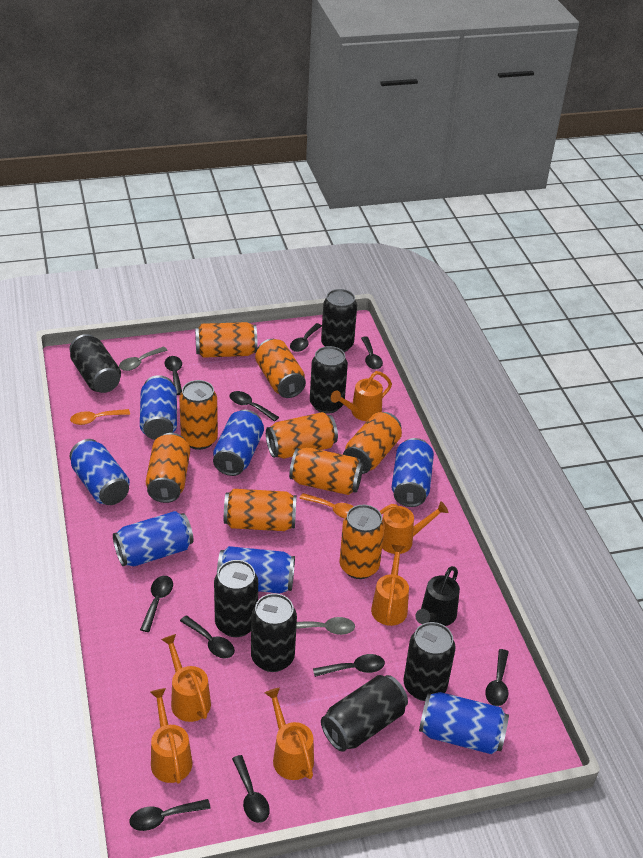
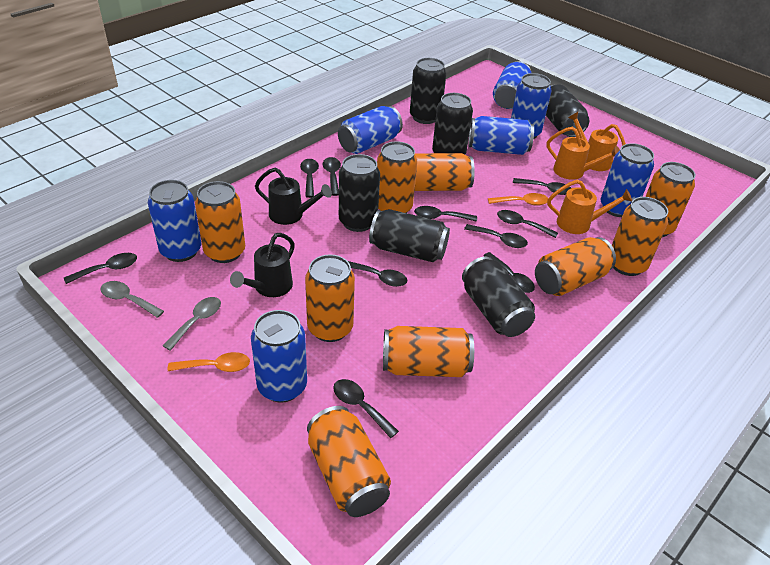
black can: 7 -> 6
black watering can: 1 -> 2
orange watering can: 6 -> 3

